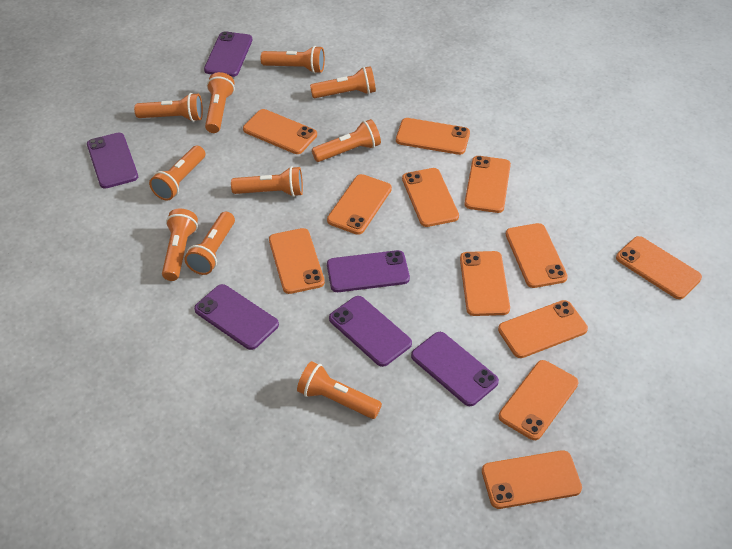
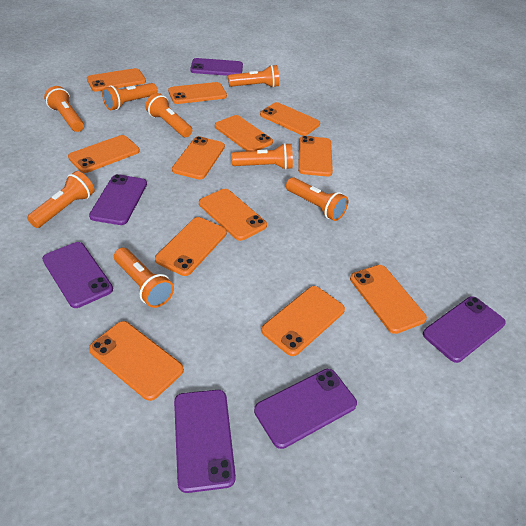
orange flashlight: 10 -> 8

